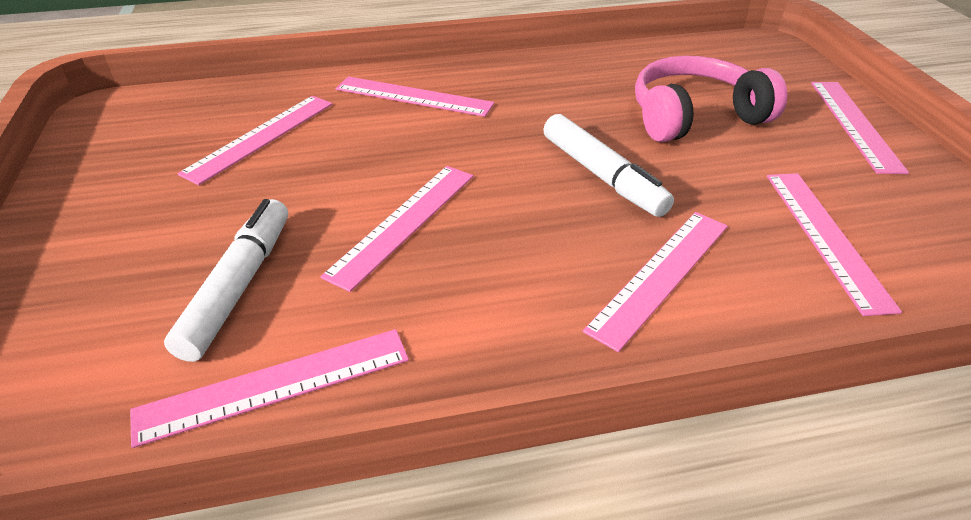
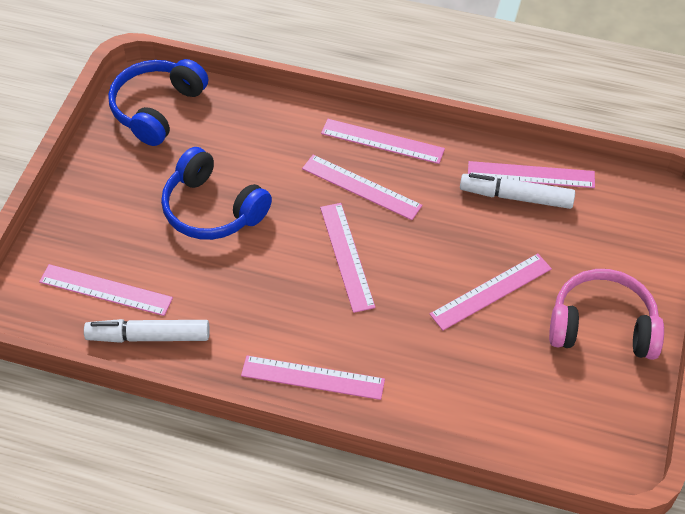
blue headphones: 0 -> 2

